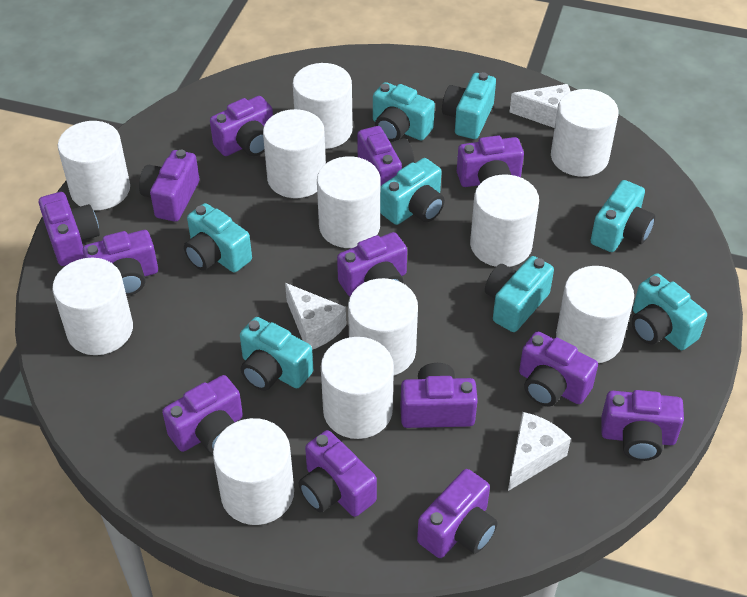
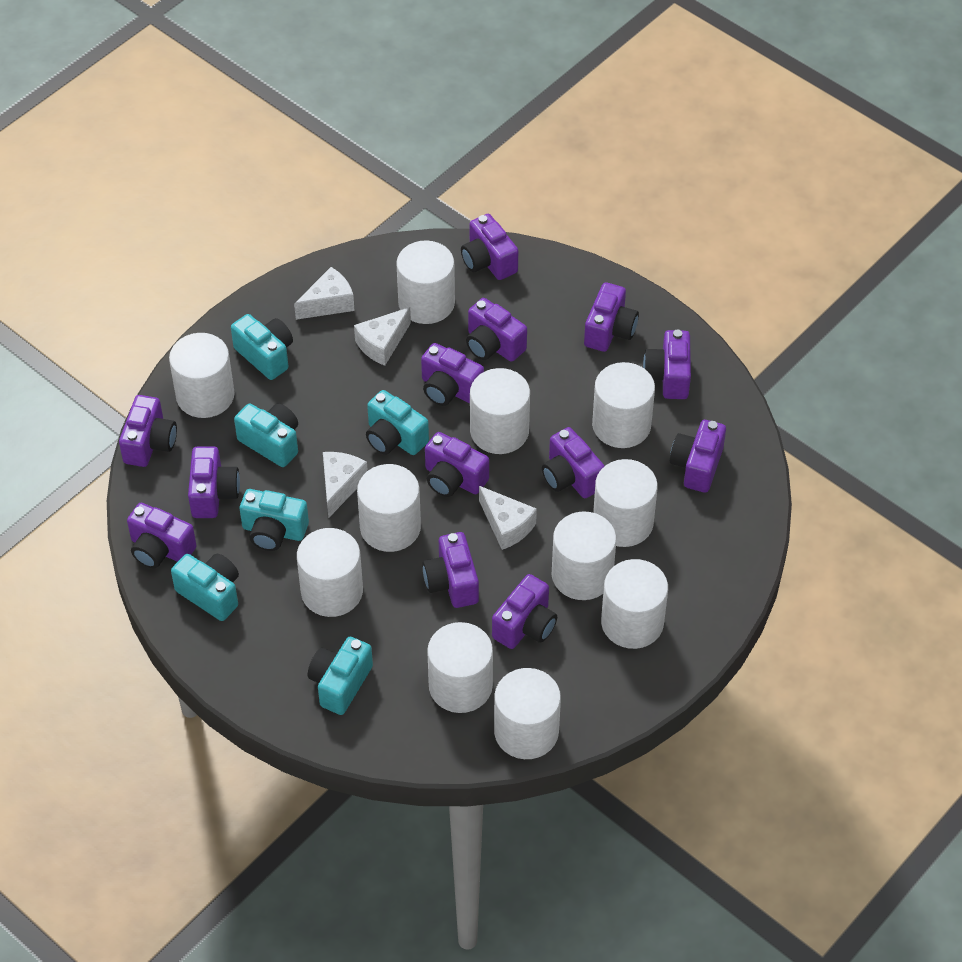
turquoise camera: 8 -> 6
white cheese: 3 -> 4

